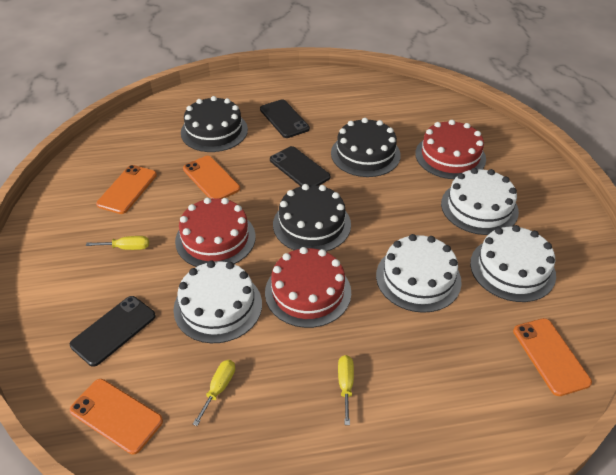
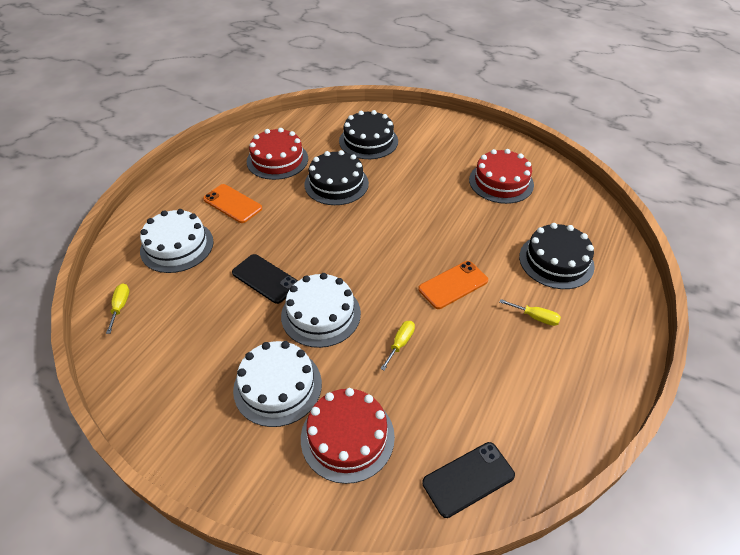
black phone: 3 -> 2
orange phone: 4 -> 2
white cake: 4 -> 3

